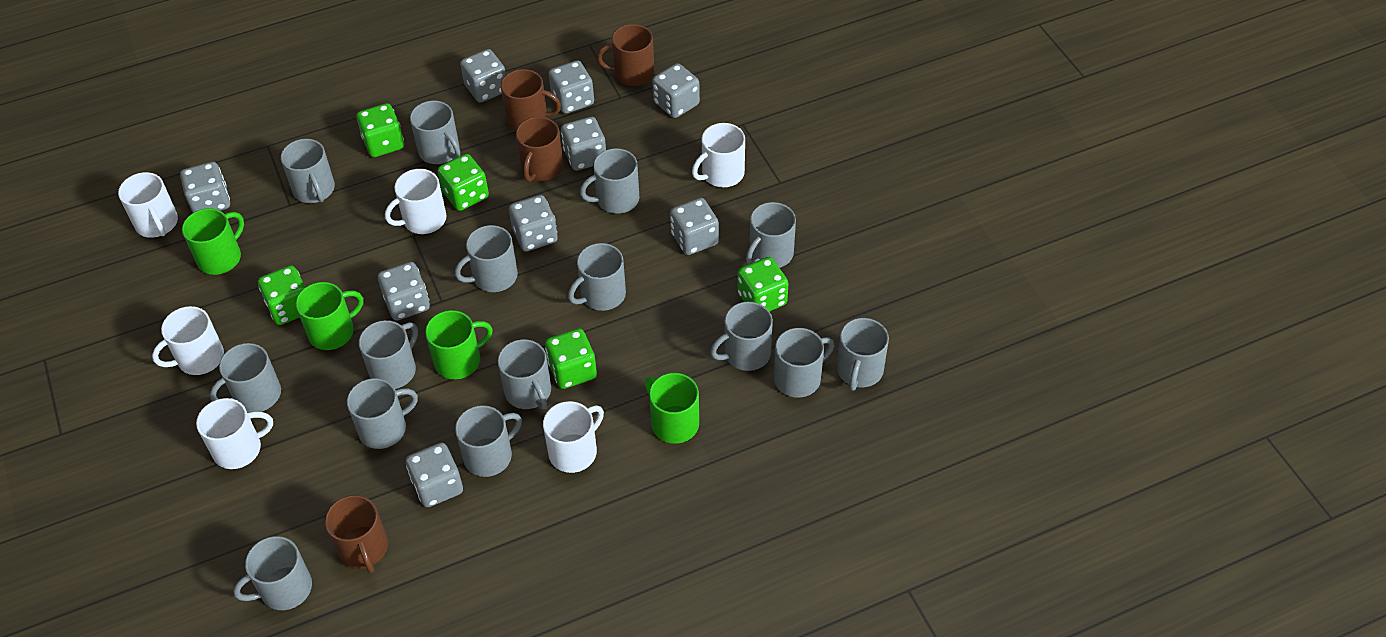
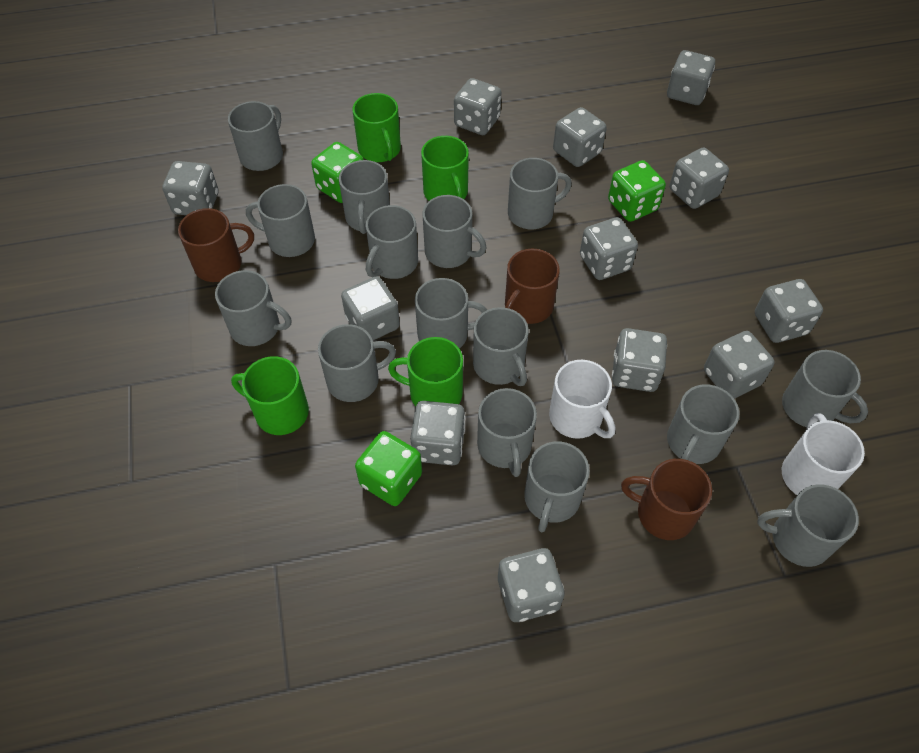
brown mug: 4 -> 3
green dice: 5 -> 3
grey dice: 9 -> 12
white mug: 6 -> 2

